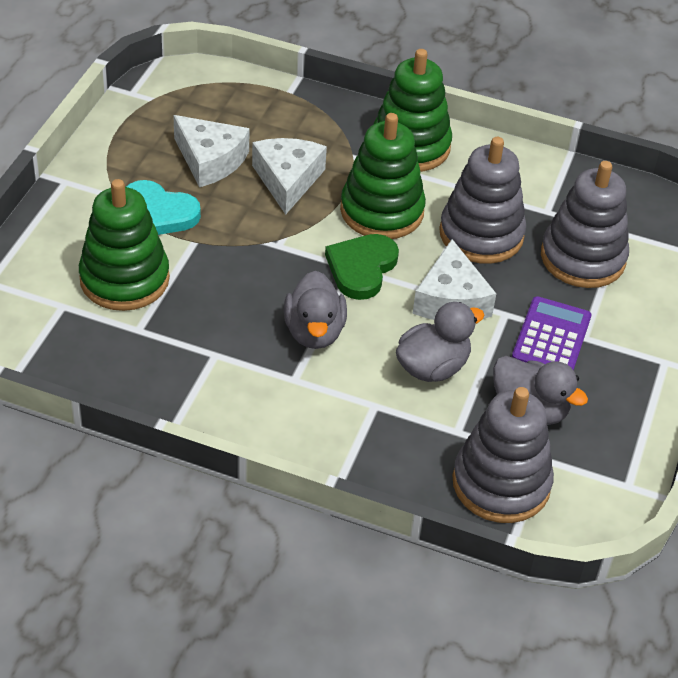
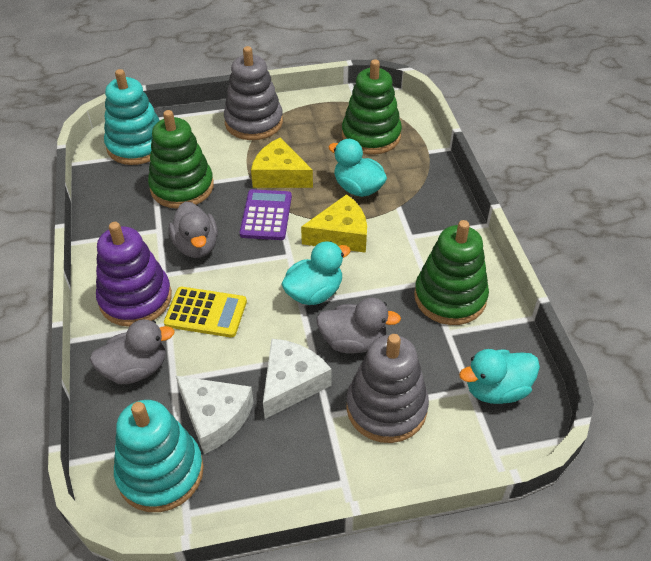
green heart: 1 -> 0
grey stacking toy: 3 -> 2
purple stacking toy: 0 -> 1
turquoise duck: 0 -> 3
turquoise heart: 1 -> 0
turquoise stacking toy: 0 -> 2
white cheese: 3 -> 2
yellow calculator: 0 -> 1
yellow cheese: 0 -> 2

